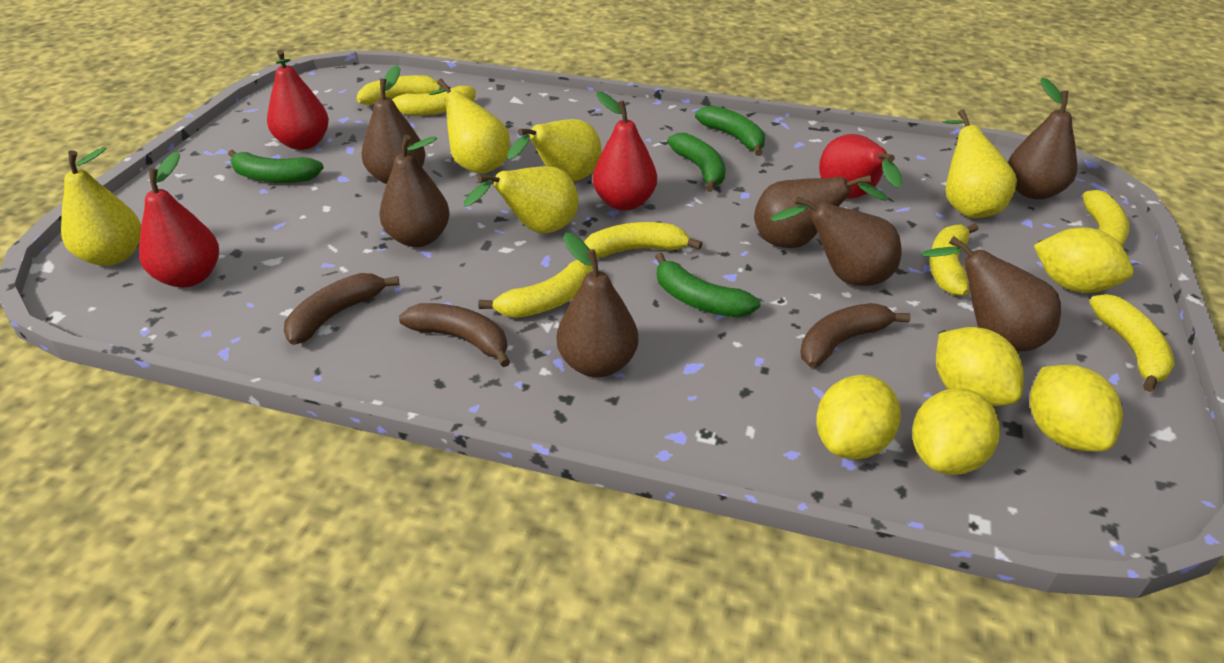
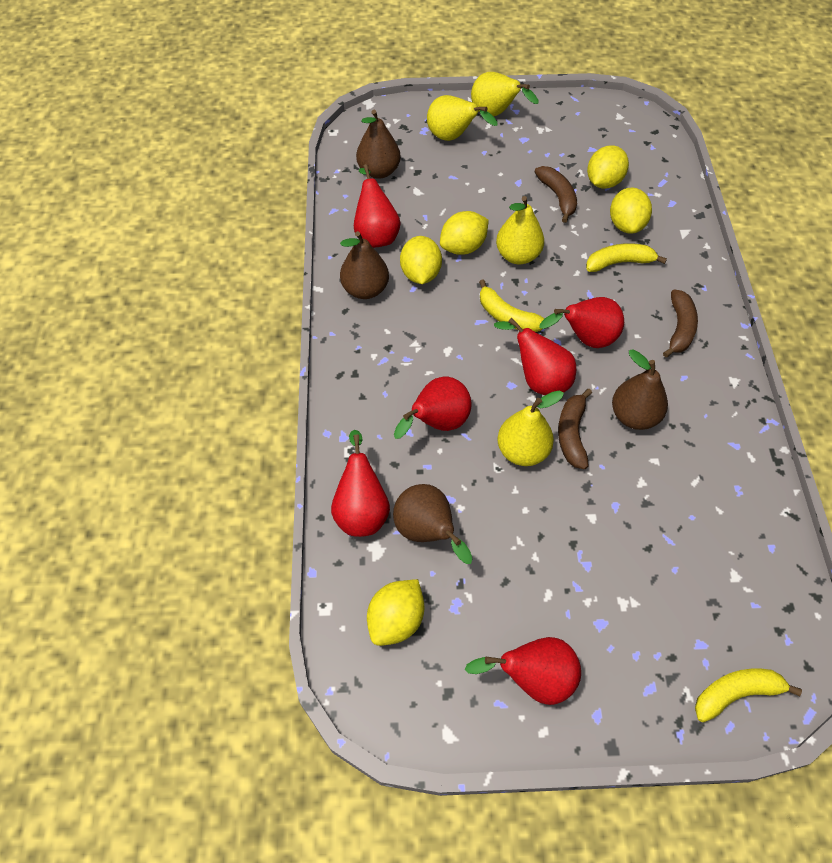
brown pear: 7 -> 4
green banana: 4 -> 0
red pear: 4 -> 6
yellow banana: 7 -> 3
yellow pear: 5 -> 4

